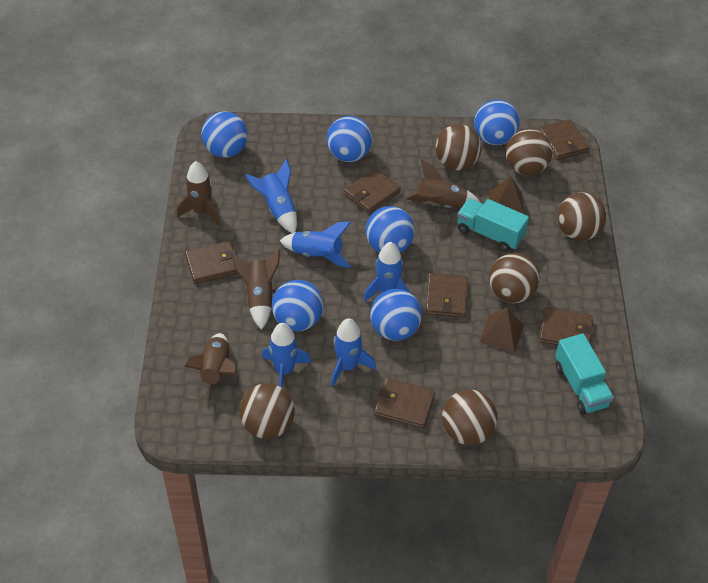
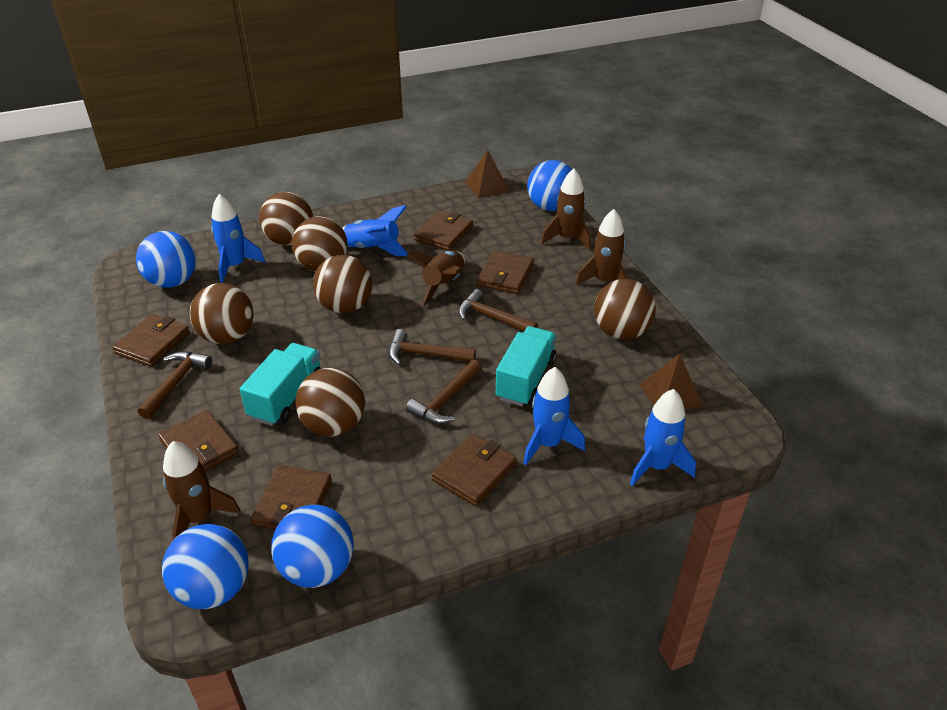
blue ball: 6 -> 4
blue rocket: 5 -> 4
brown hammer: 0 -> 4

